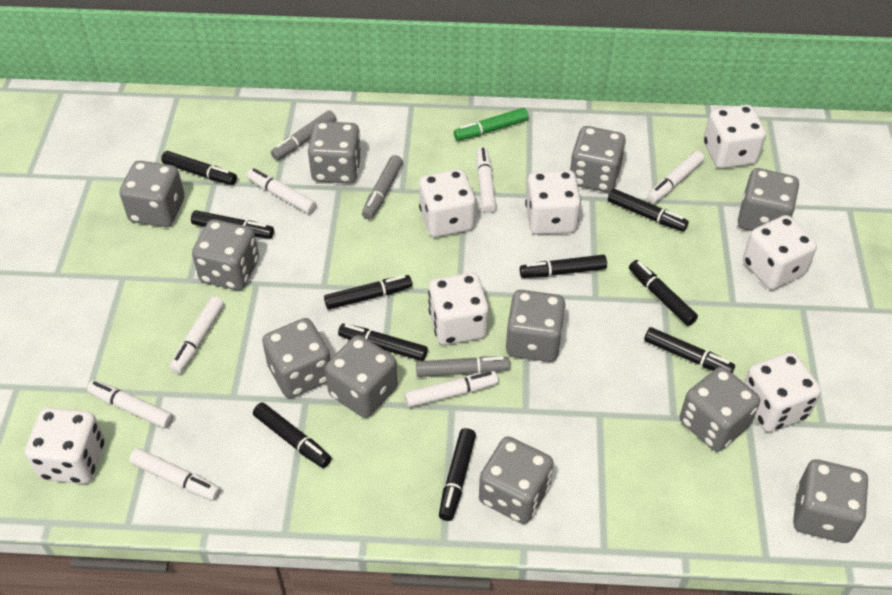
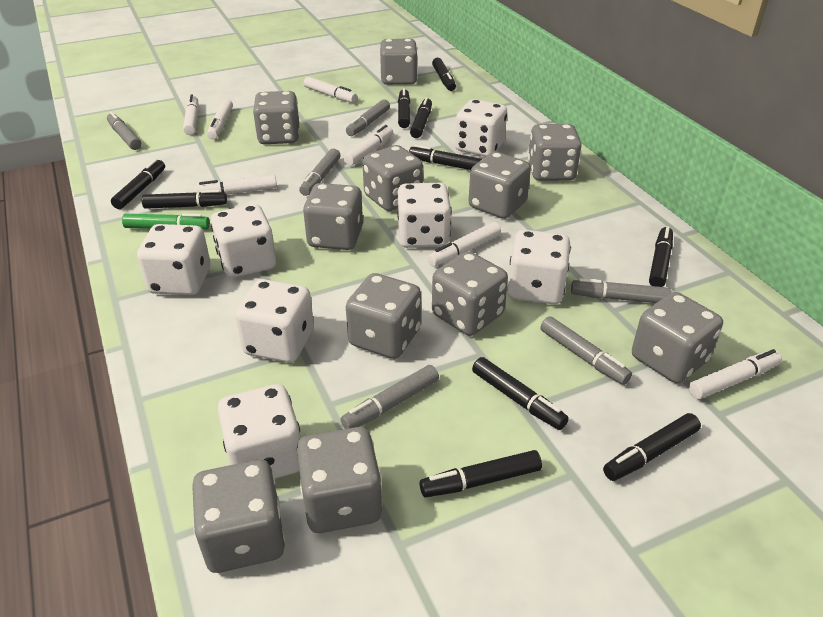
grey marker: 3 -> 6

